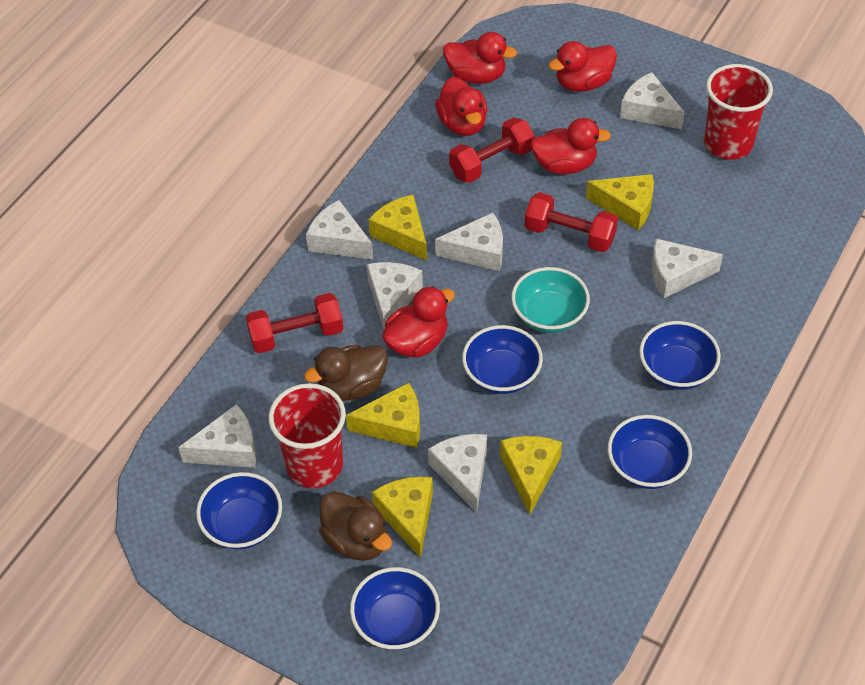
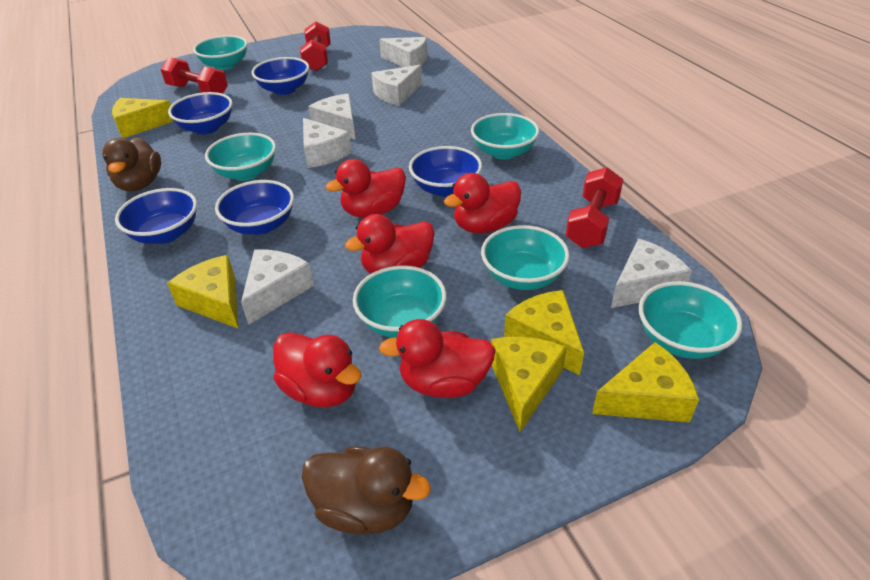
red cup: 2 -> 0
turquoise bowl: 1 -> 6
white cheese: 7 -> 6

